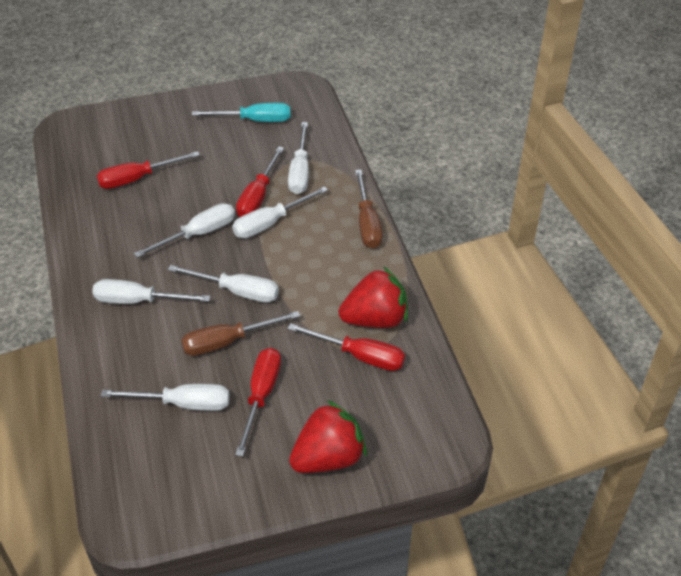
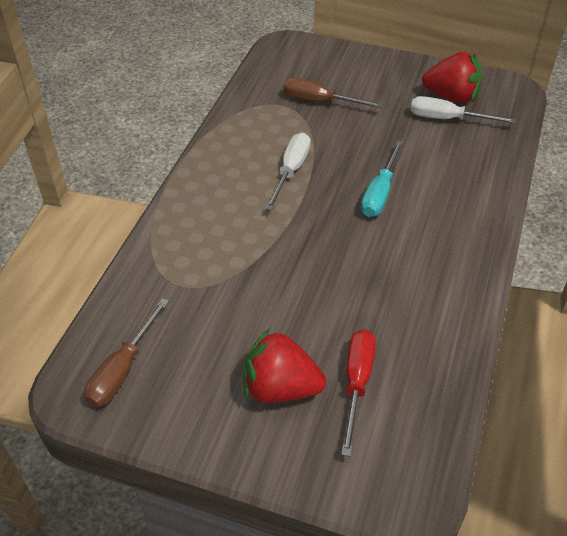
red screwdriver: 4 -> 1
white screwdriver: 6 -> 2

